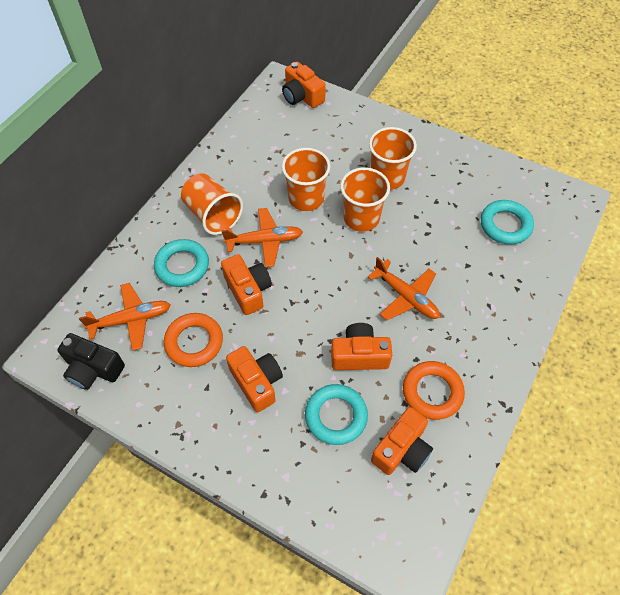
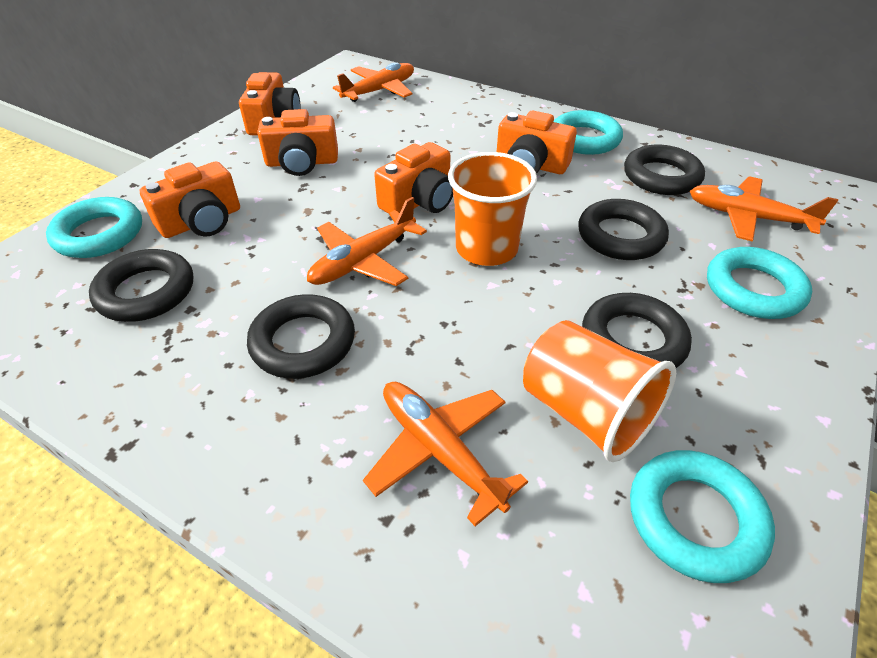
black camera: 1 -> 0
black ring: 0 -> 5
orange cup: 4 -> 2
orange plane: 3 -> 4
orange ring: 2 -> 0
turquoise ring: 3 -> 4

